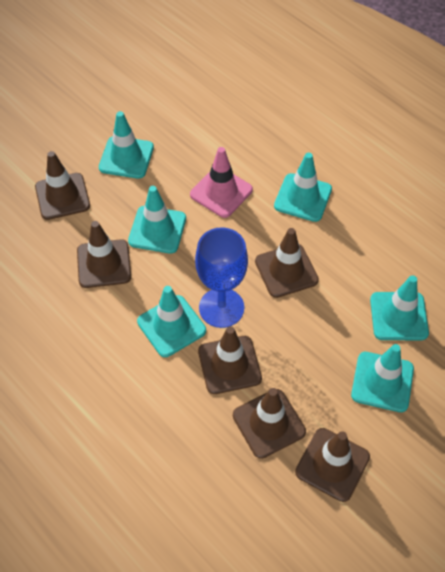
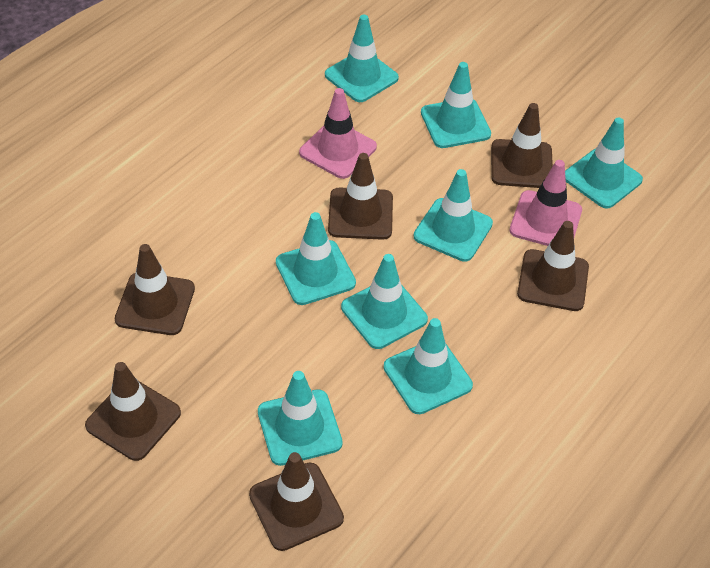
blue goblet: 1 -> 0
pink traffic cone: 1 -> 2
turquoise traffic cone: 6 -> 8

